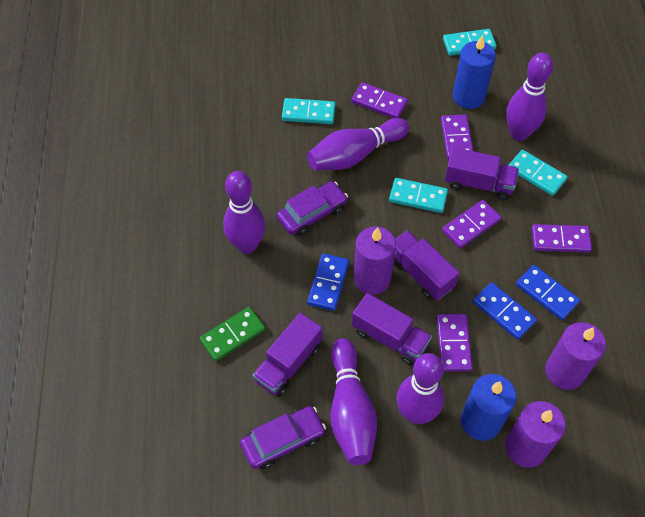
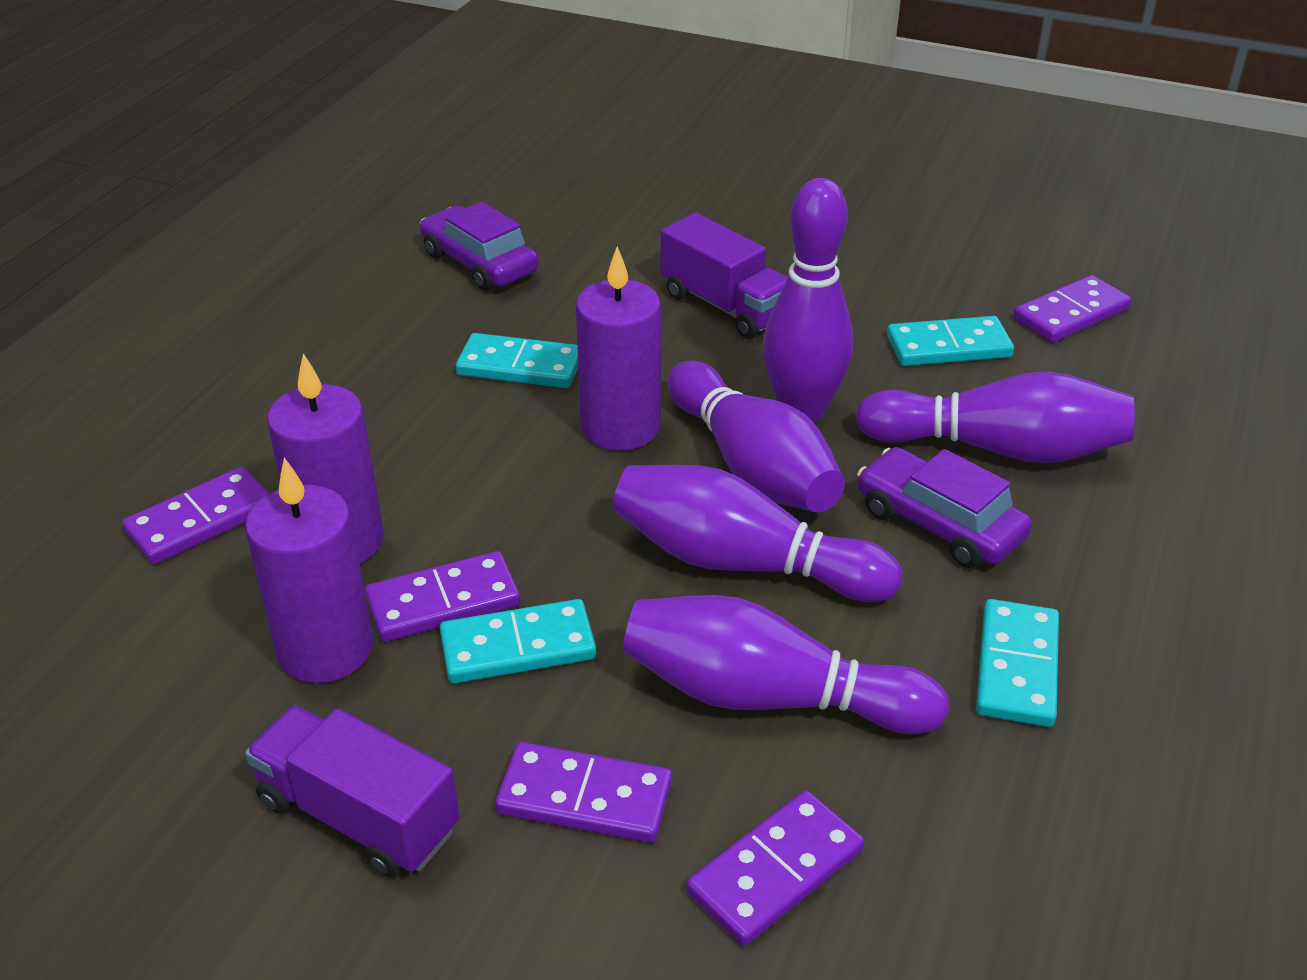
blue candle: 2 -> 0
blue domino: 3 -> 0
green domino: 1 -> 0
purple truck: 4 -> 2

